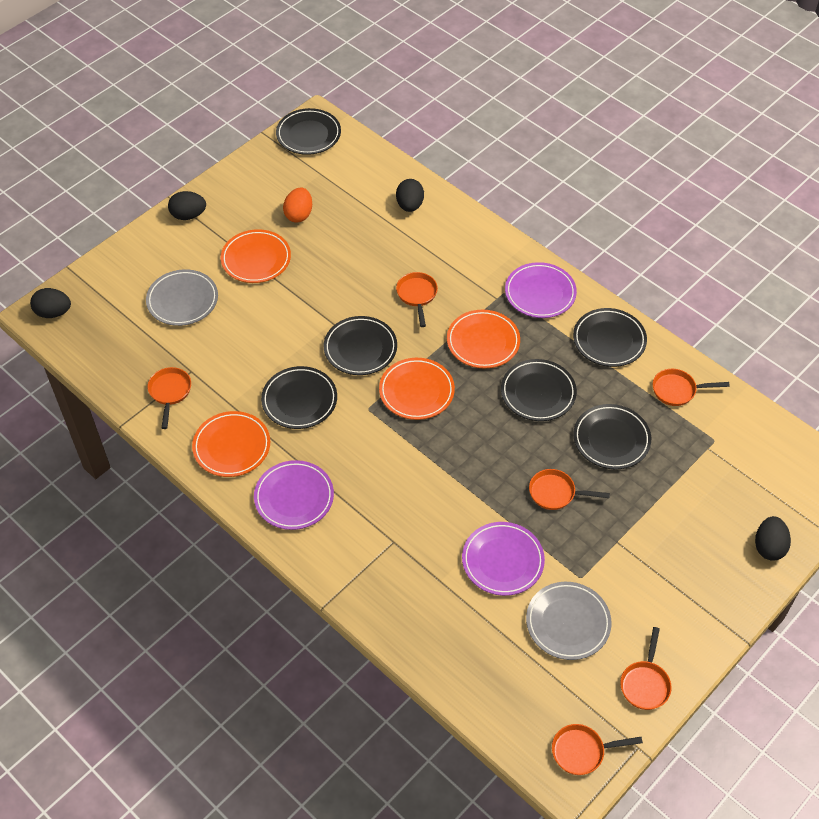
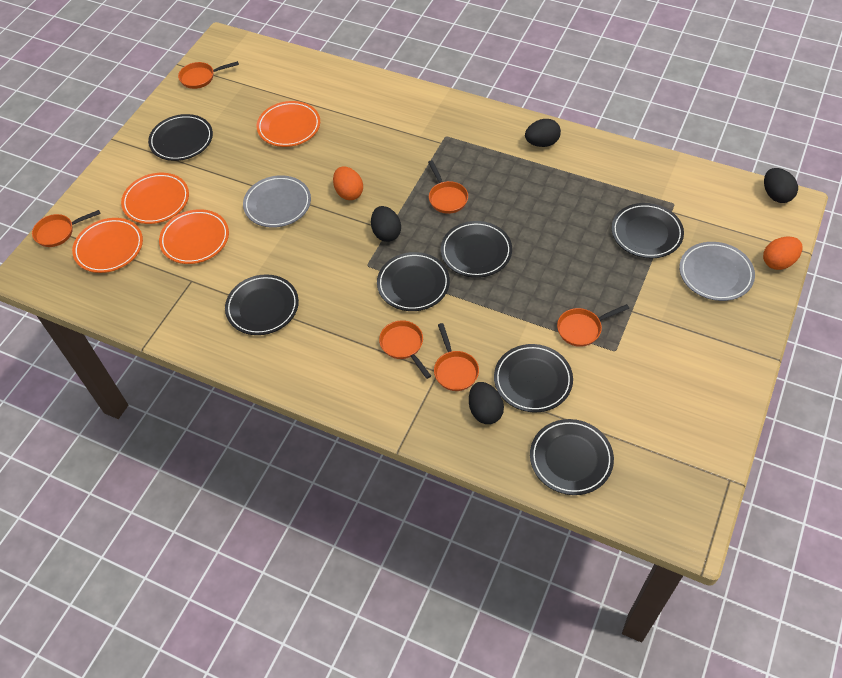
black plate: 6 -> 7
orange egg: 1 -> 2
purple plate: 3 -> 0

